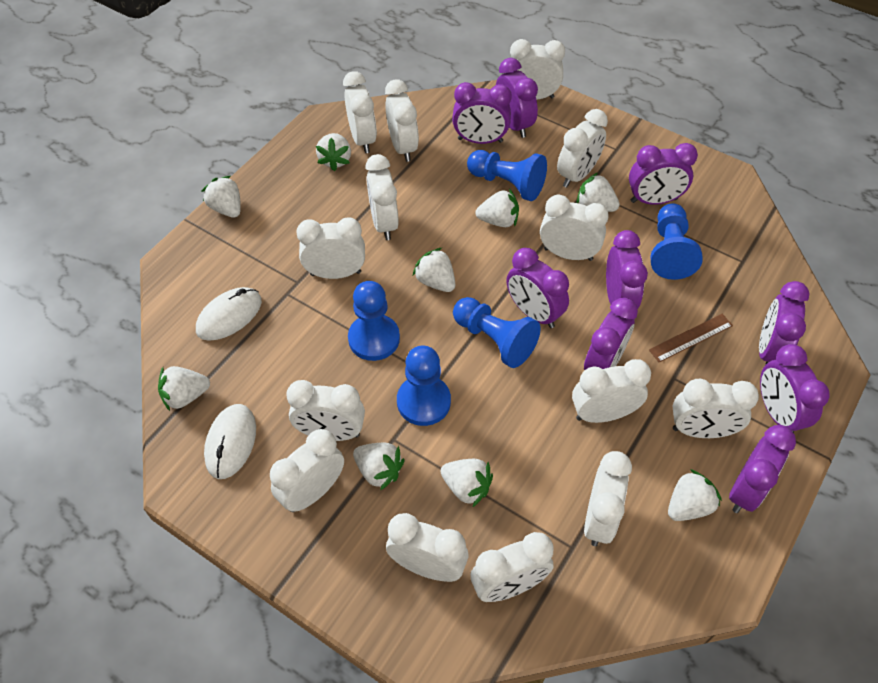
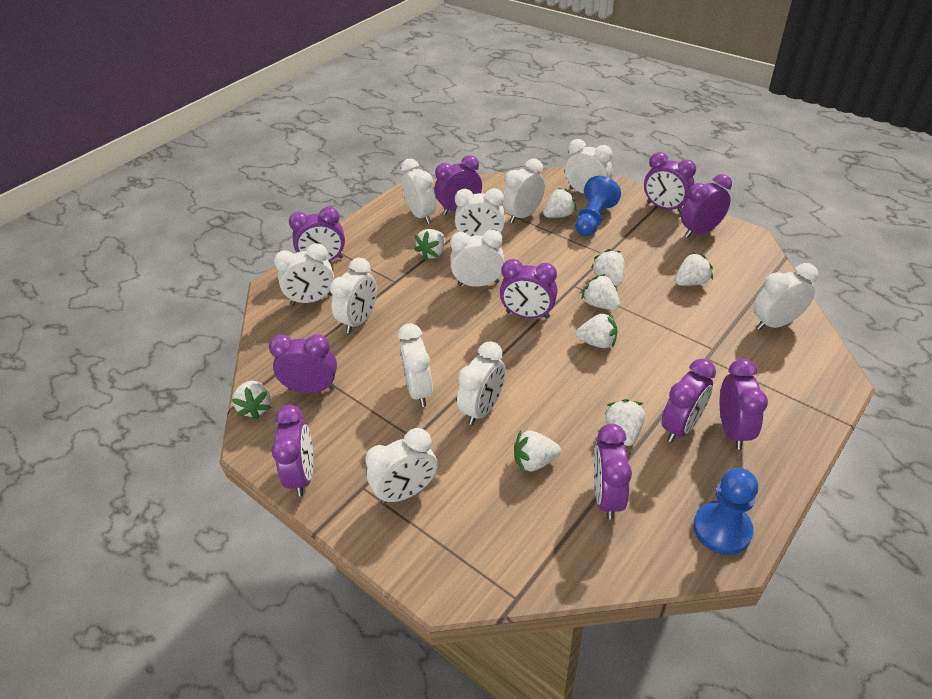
blue pawn: 5 -> 2
brown ruler: 1 -> 0
purple clock: 9 -> 10
white clock: 14 -> 11
white mouse: 2 -> 0

